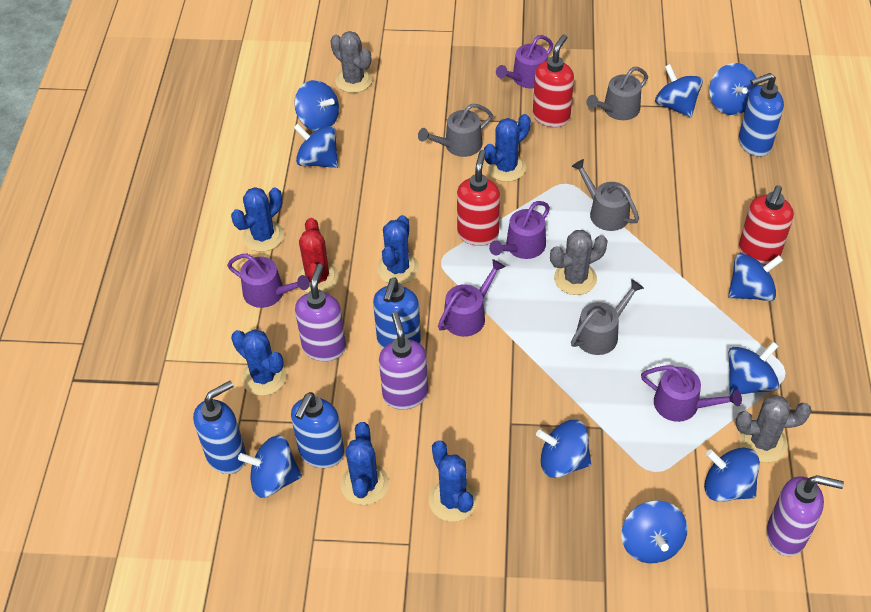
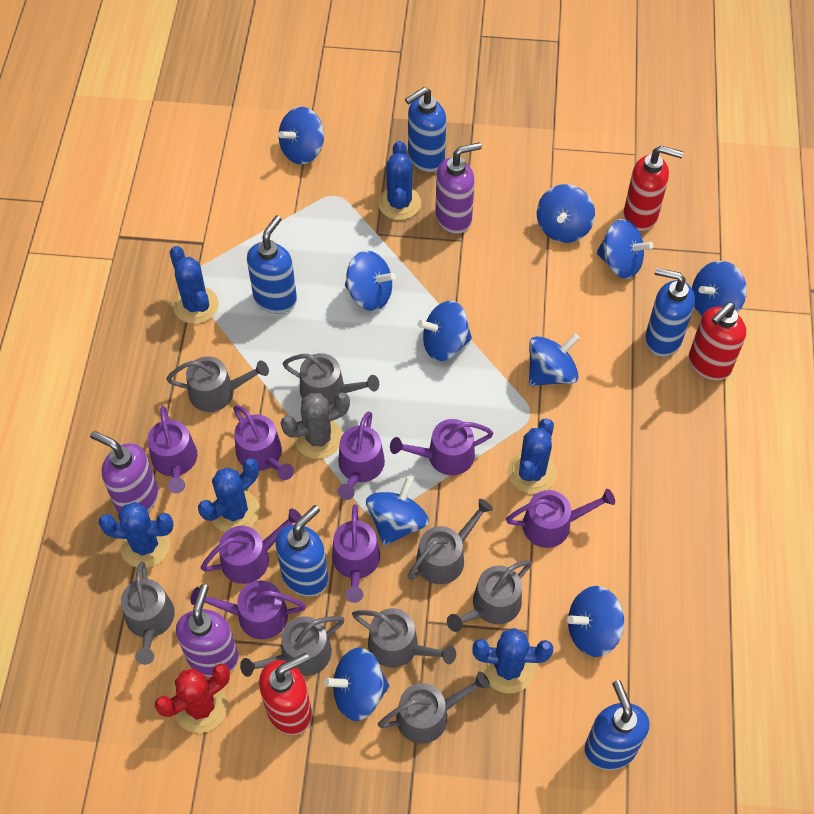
blue soap dispenser: 4 -> 5
grey cactus: 3 -> 1
grey watering can: 4 -> 8
purple watering can: 5 -> 8

